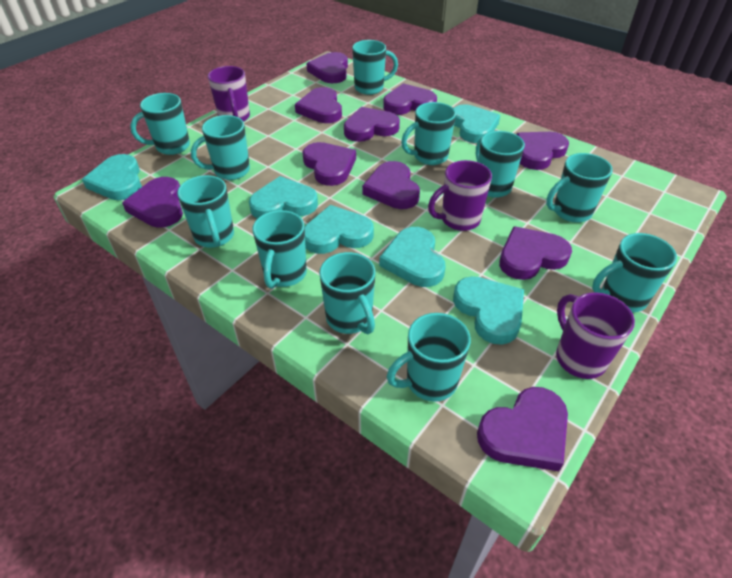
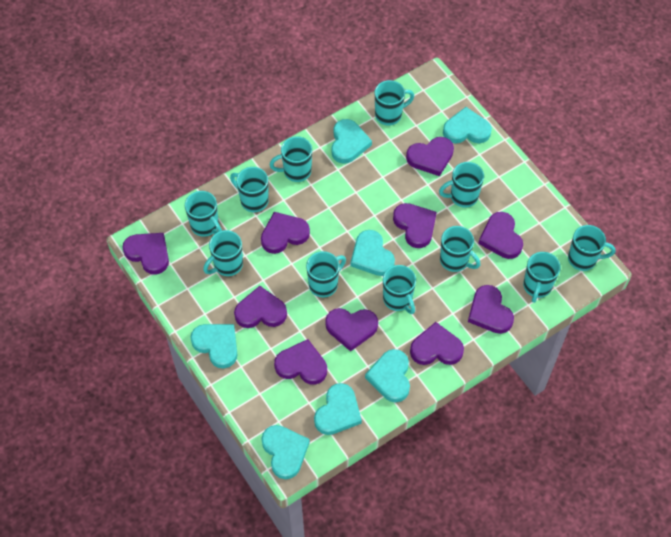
purple mug: 3 -> 0
turquoise heart: 6 -> 7

